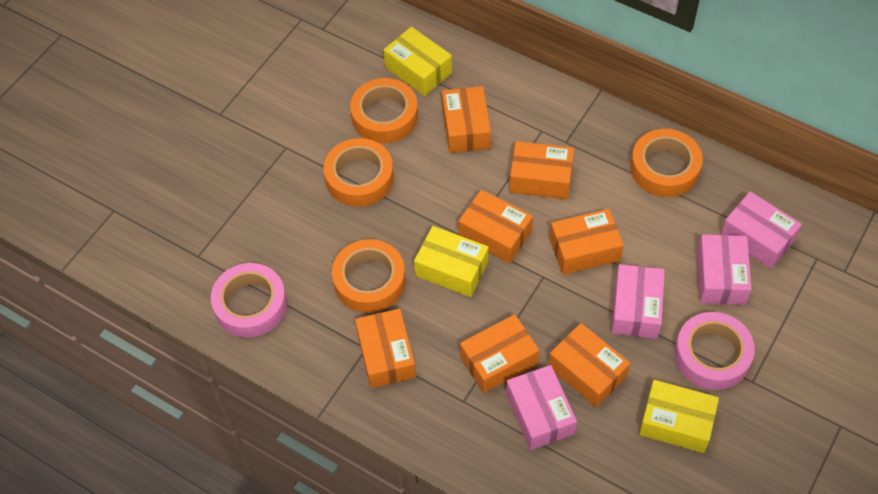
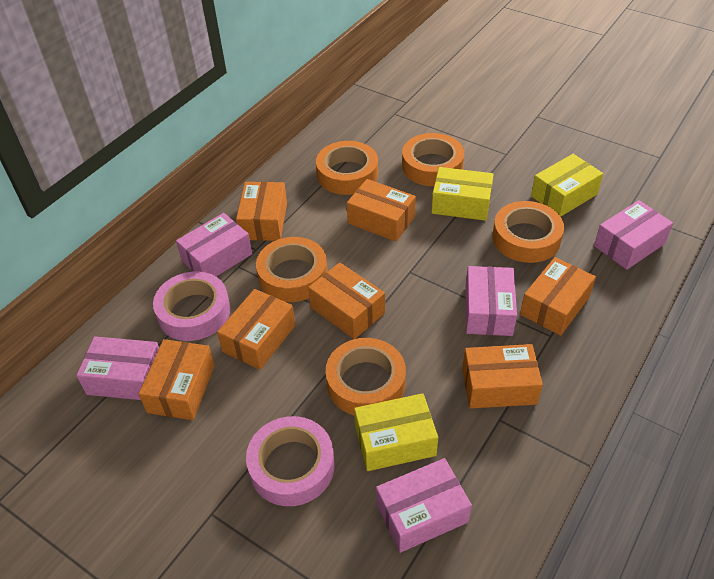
orange tape: 4 -> 5
pink box: 4 -> 5

